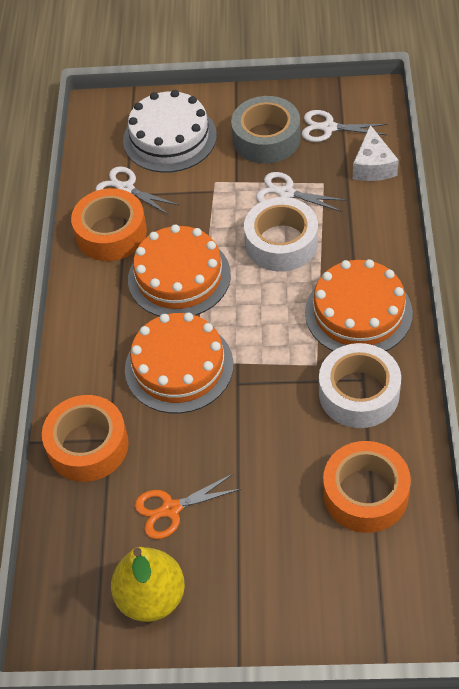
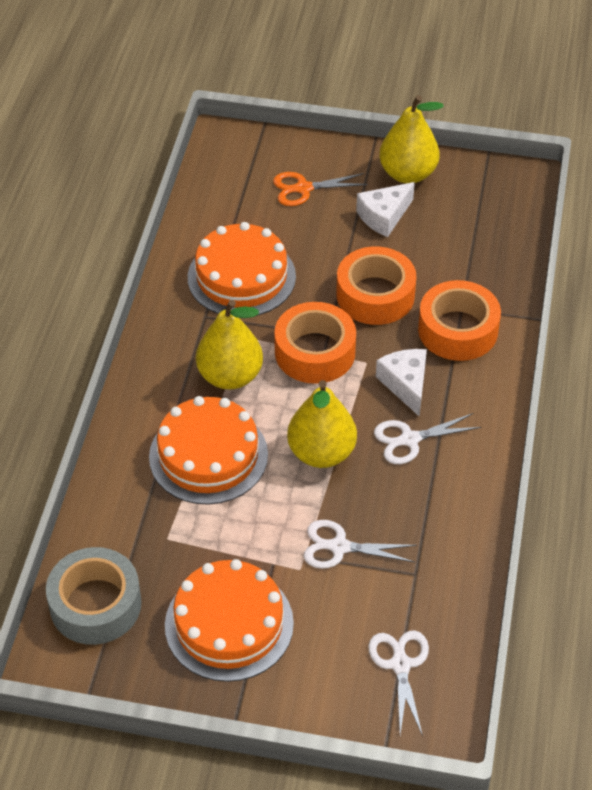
white cake: 1 -> 0
white cheese: 1 -> 2
white tape: 2 -> 0
yellow pear: 1 -> 3

